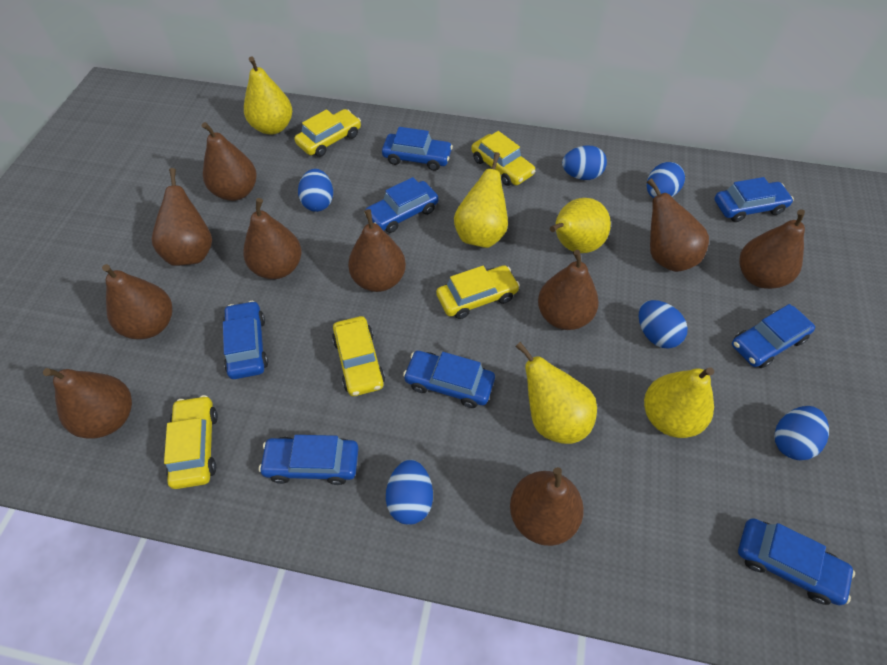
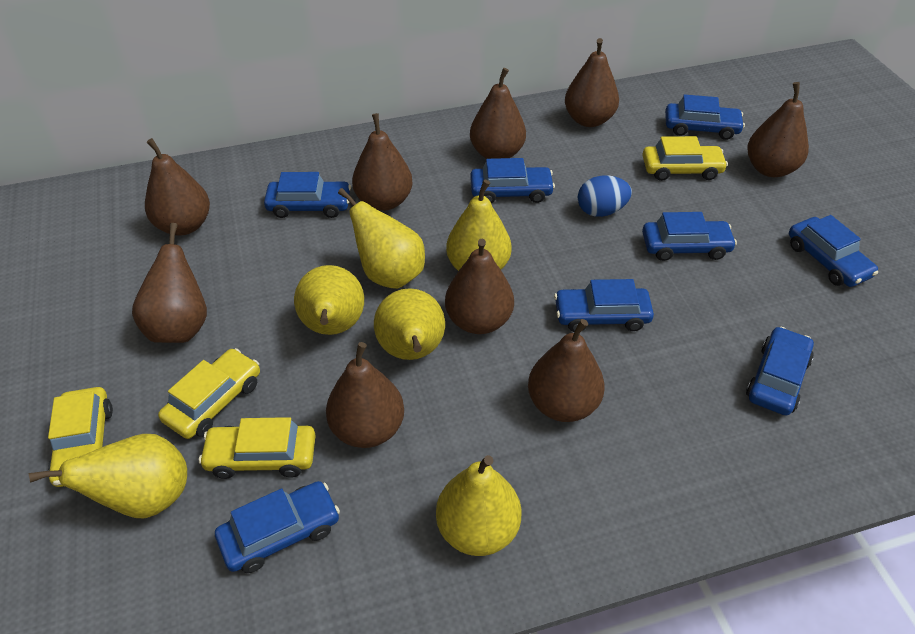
blue egg: 6 -> 1
brown pear: 10 -> 9
yellow car: 5 -> 4
yellow pear: 5 -> 6

